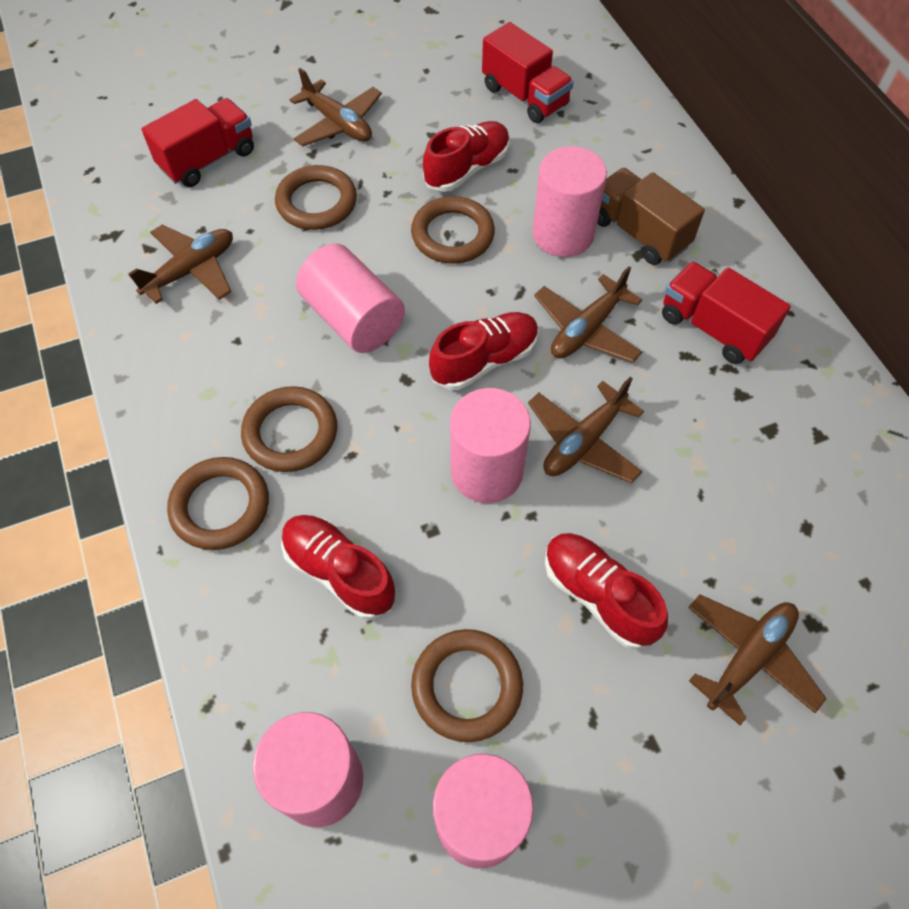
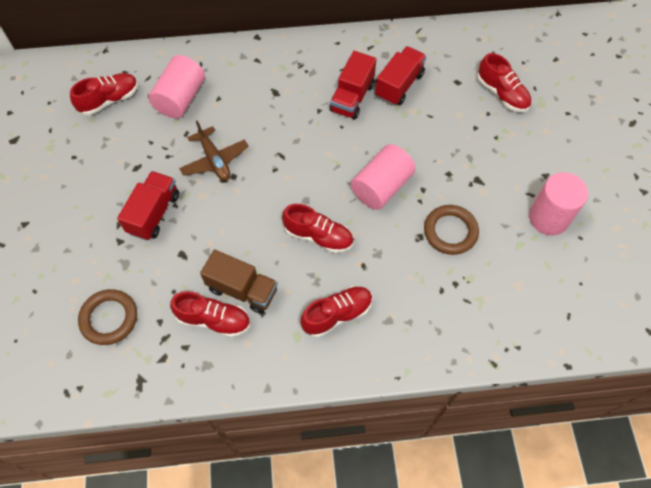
brown plane: 5 -> 1
brown ring: 5 -> 2
pink cylinder: 5 -> 3
red shoe: 4 -> 5

